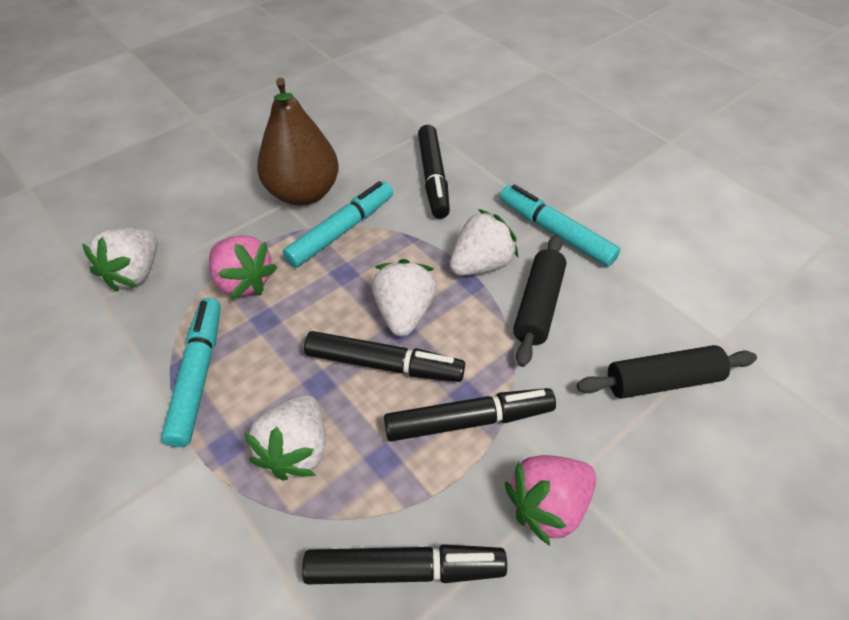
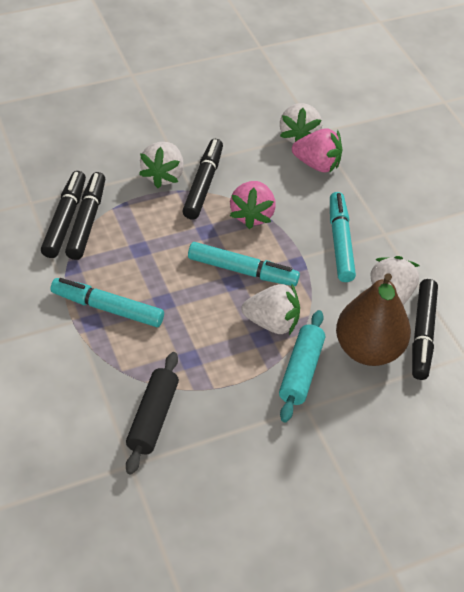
black rolling pin: 2 -> 1
turquoise rolling pin: 0 -> 1

